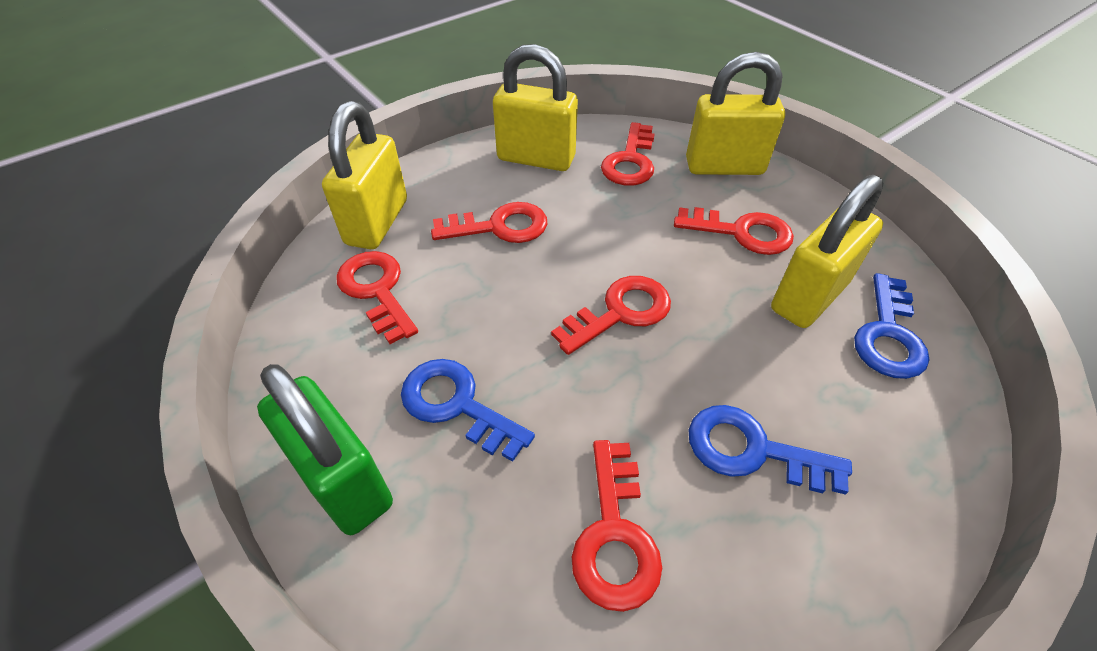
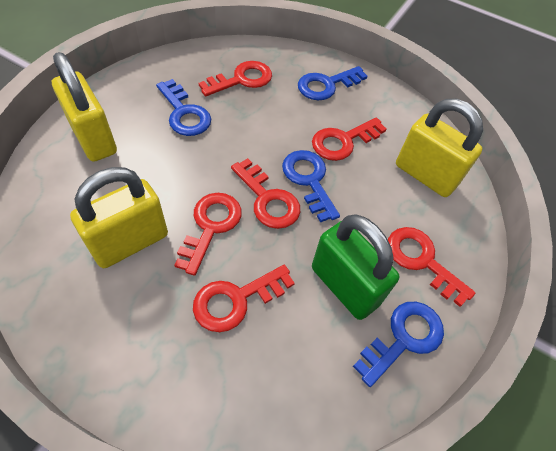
blue key: 3 -> 4
yellow padlock: 4 -> 3

